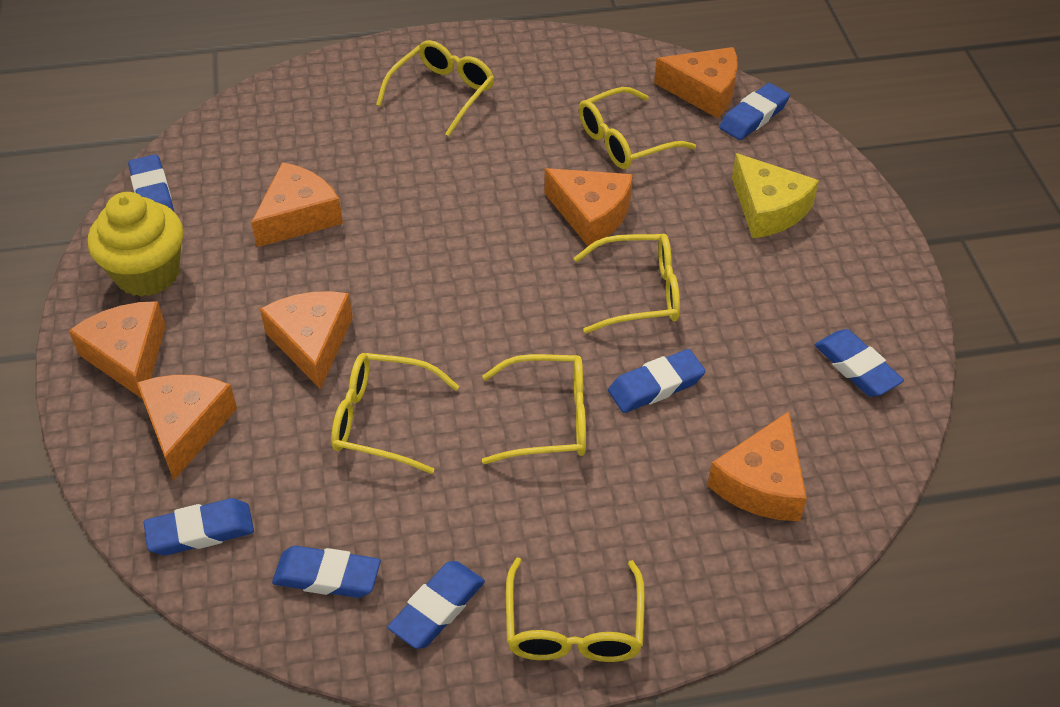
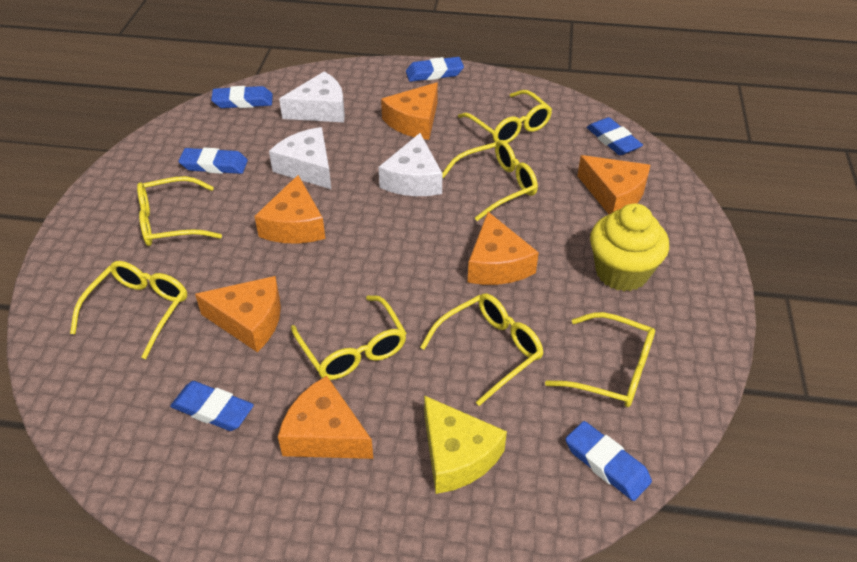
blue eraser: 7 -> 6
orange cheese: 7 -> 6
white cheese: 0 -> 3
yellow glasses: 6 -> 7

